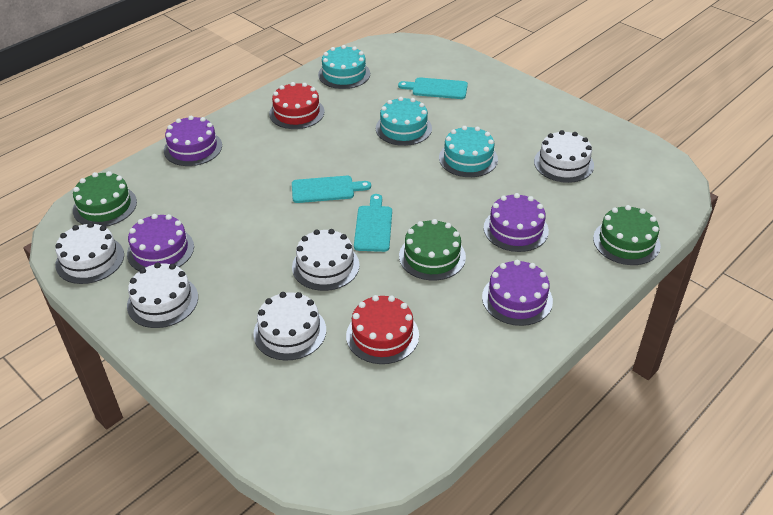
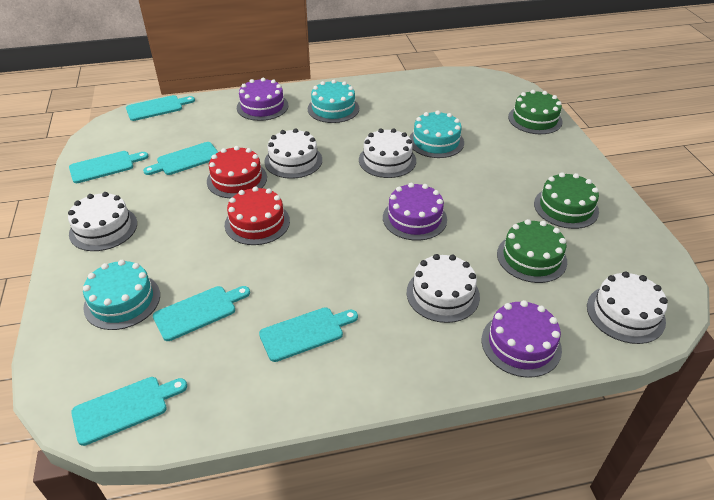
purple cake: 4 -> 3
turquoise cutting board: 3 -> 6

